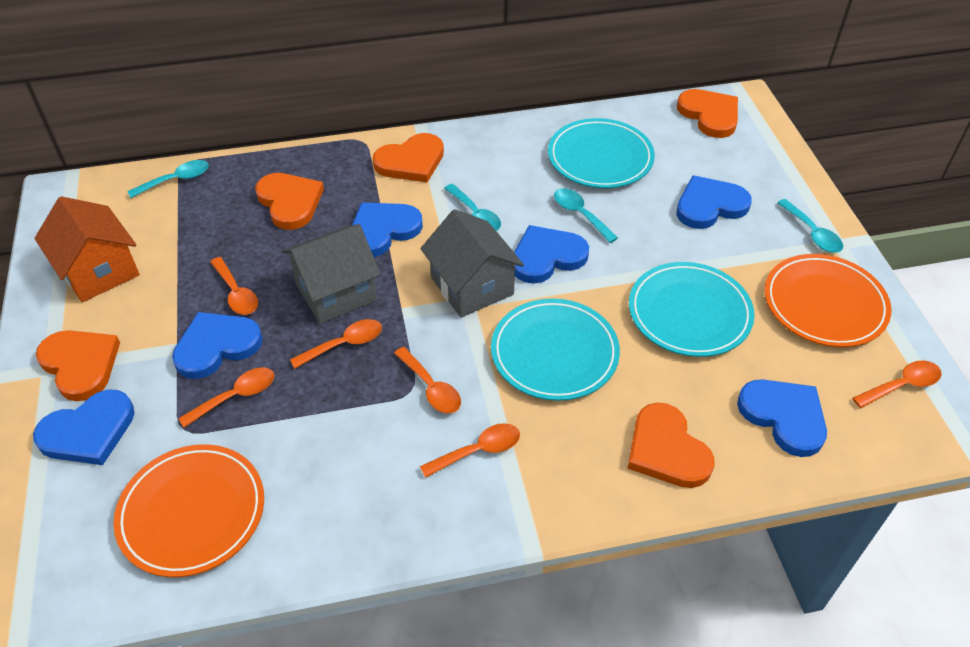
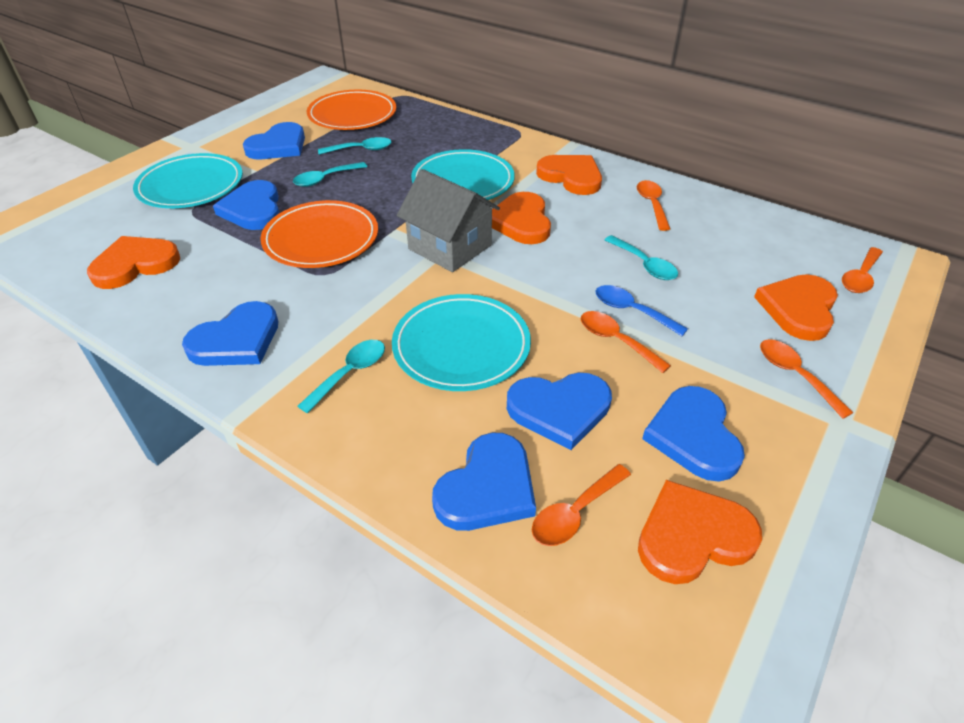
blue spoon: 0 -> 1
grey house: 2 -> 1
orange house: 1 -> 0
orange spoon: 6 -> 5

